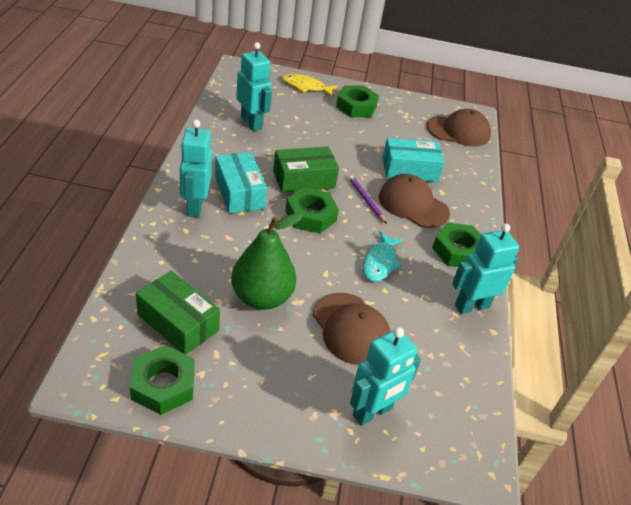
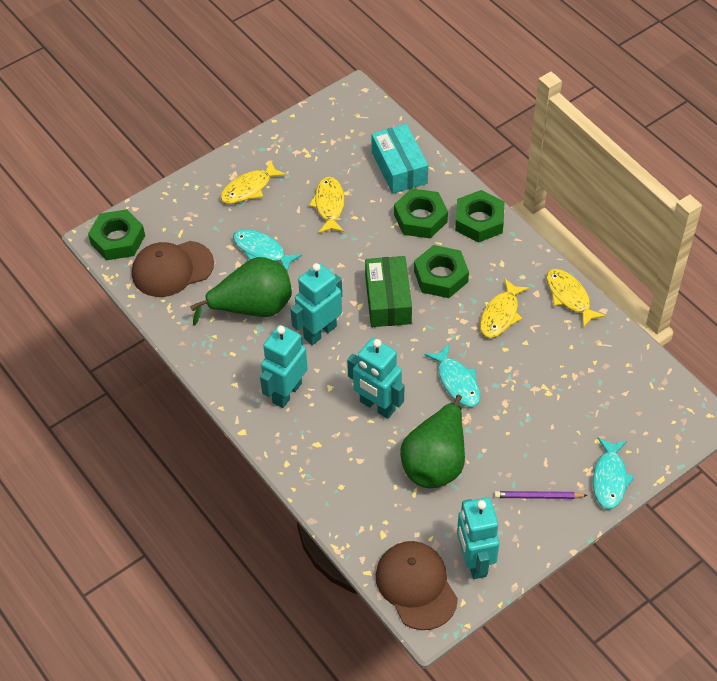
brown cap: 3 -> 2
green box: 2 -> 1
green pear: 1 -> 2
turquoise box: 2 -> 1
turquoise fish: 1 -> 3
yellow fish: 1 -> 4

